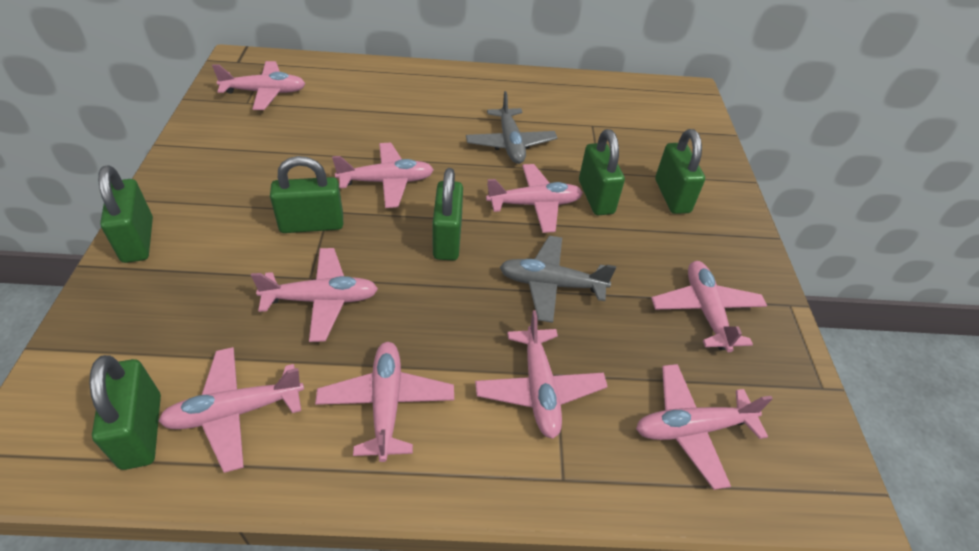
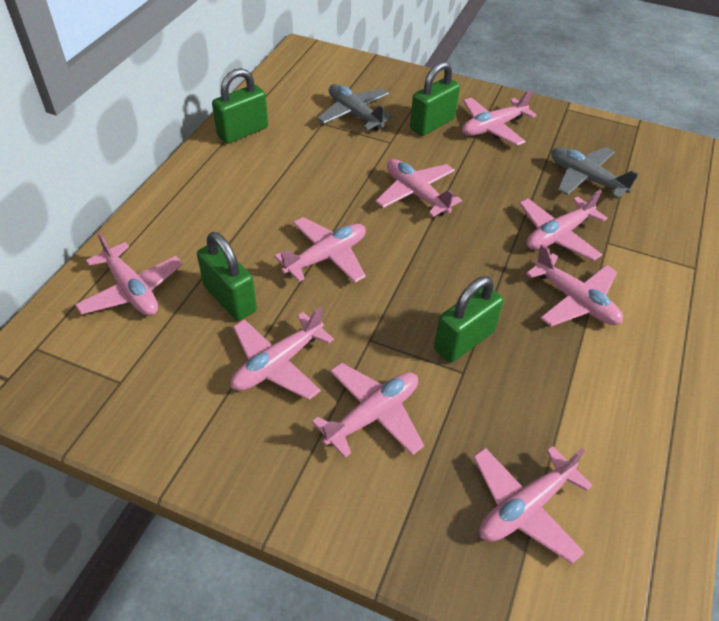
green padlock: 6 -> 4

